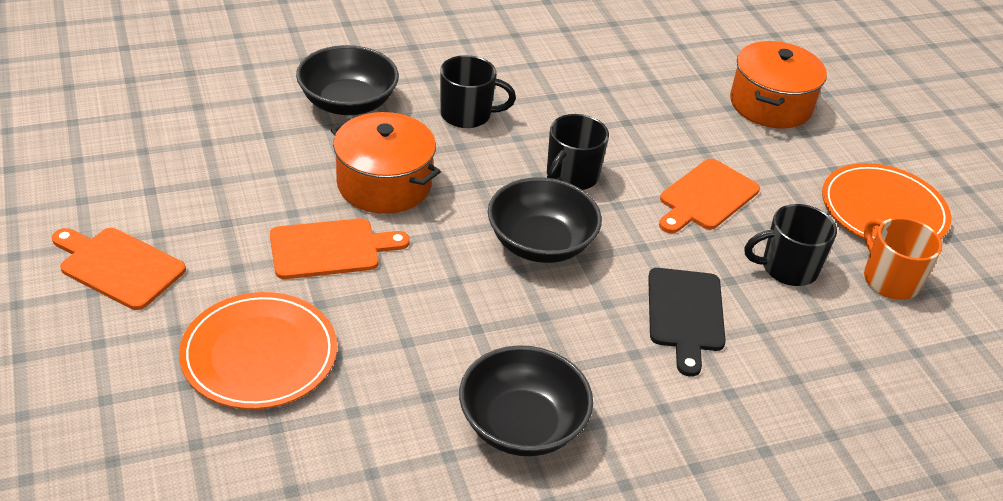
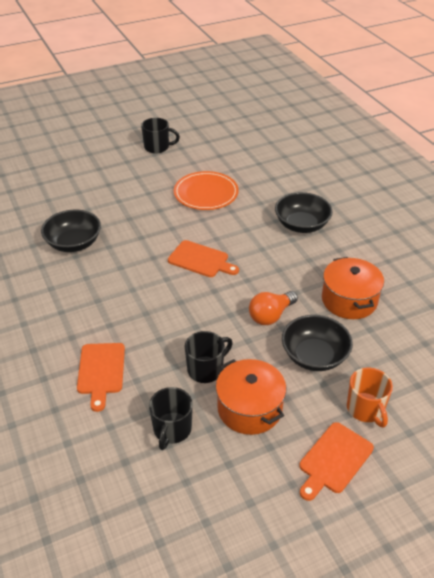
black cutting board: 1 -> 0
orange light bulb: 0 -> 1
orange plate: 2 -> 1

